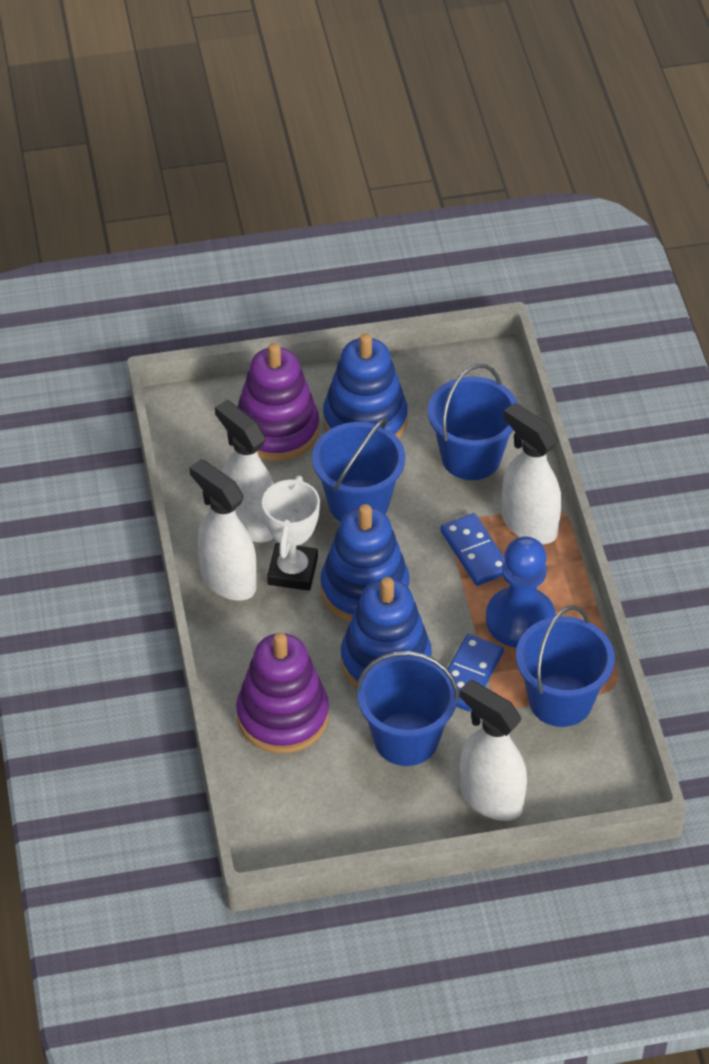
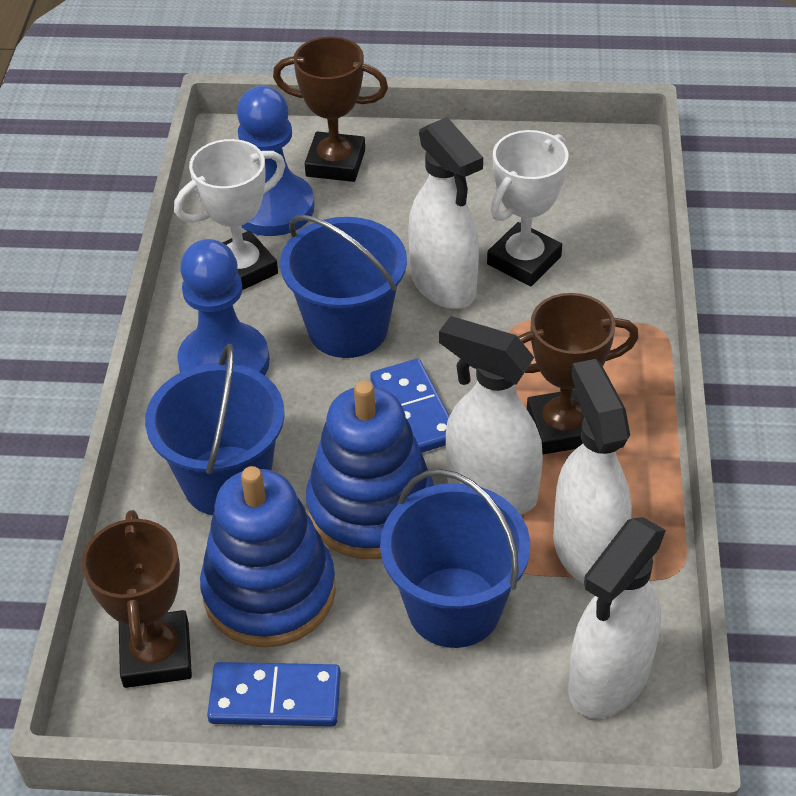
blue bucket: 4 -> 3
blue pawn: 1 -> 2
blue stacking toy: 3 -> 2
brown trophy: 0 -> 3
purple stacking toy: 2 -> 0
white trophy: 1 -> 2

